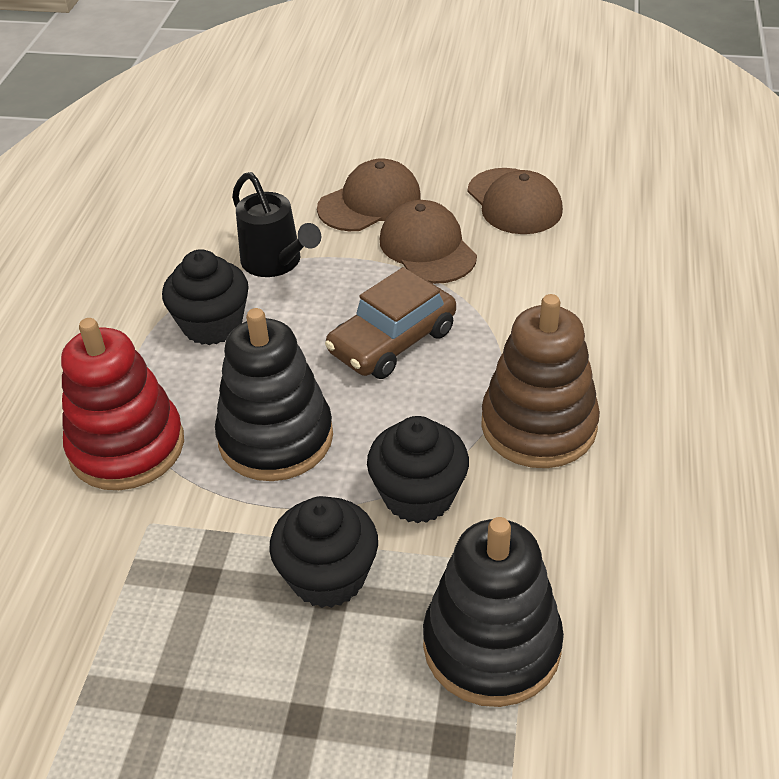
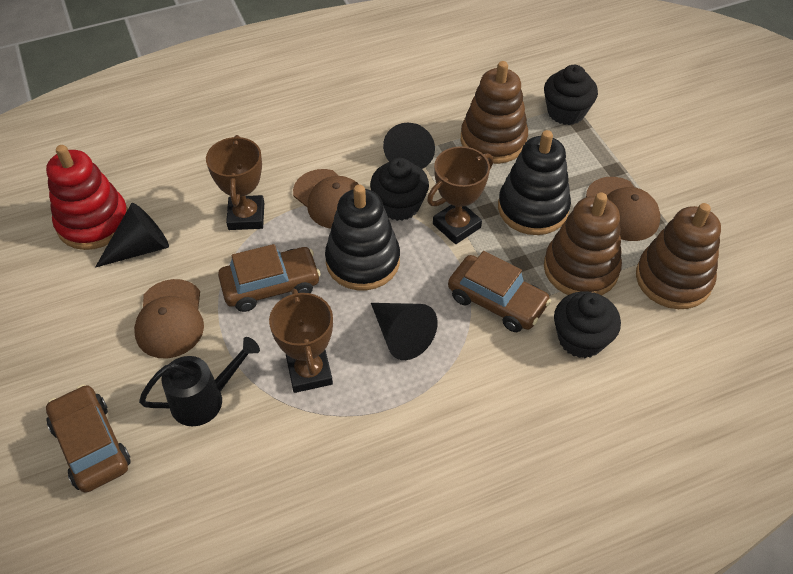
black cone: 0 -> 3
brown car: 1 -> 3
brown stacking toy: 1 -> 3
brown trophy: 0 -> 3

